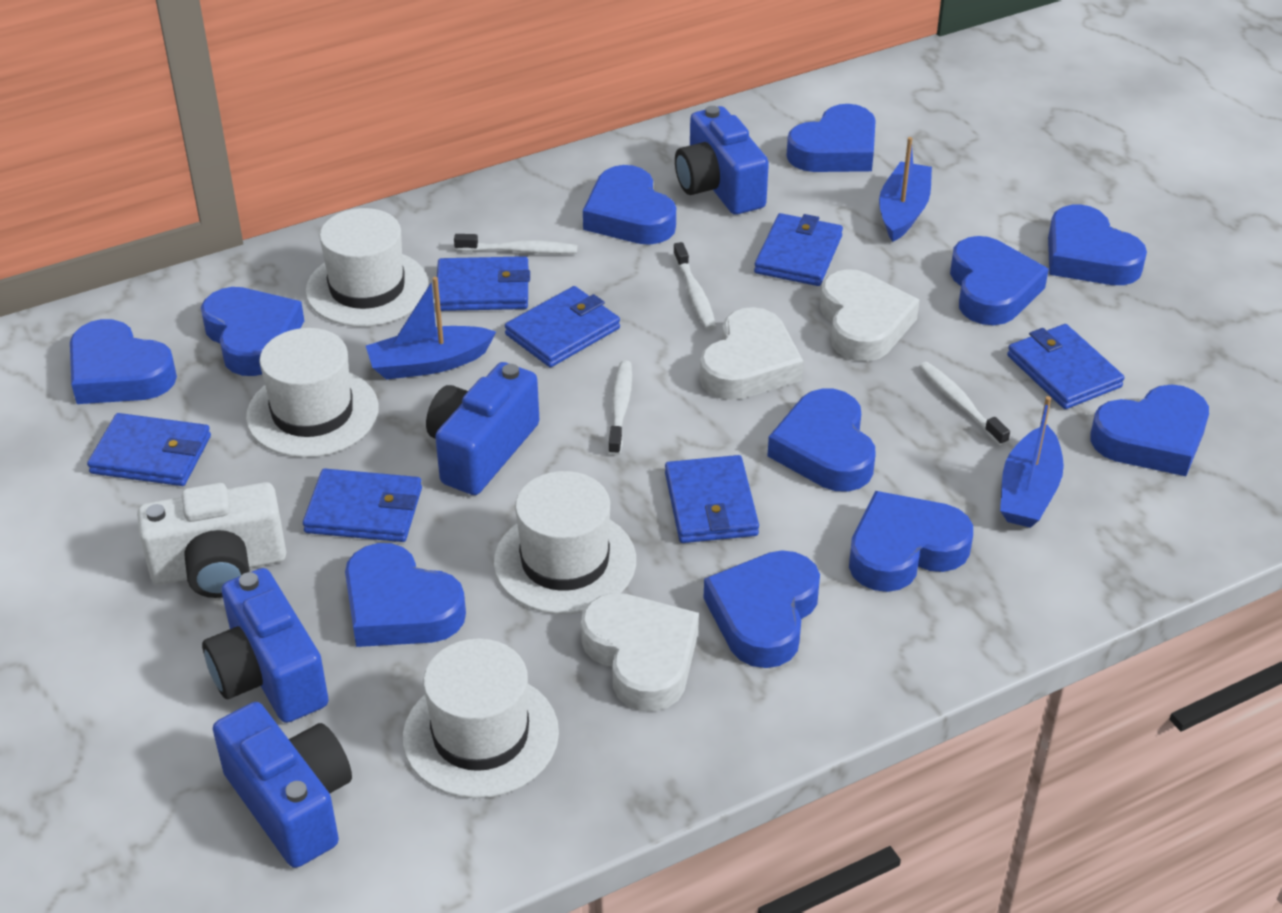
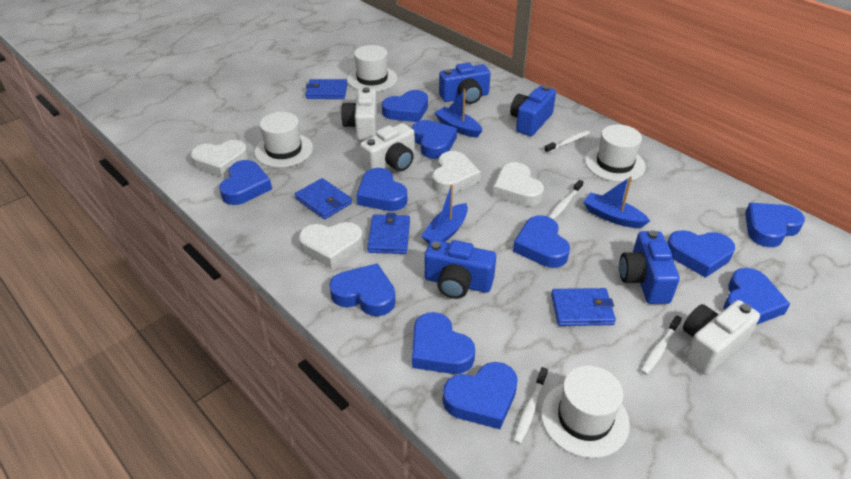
blue wallet: 7 -> 4
white camera: 1 -> 3
white heart: 3 -> 4

